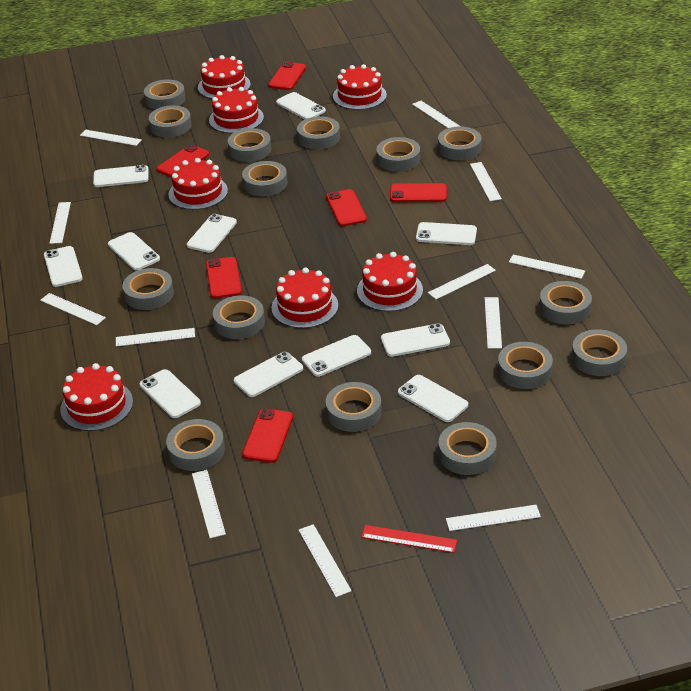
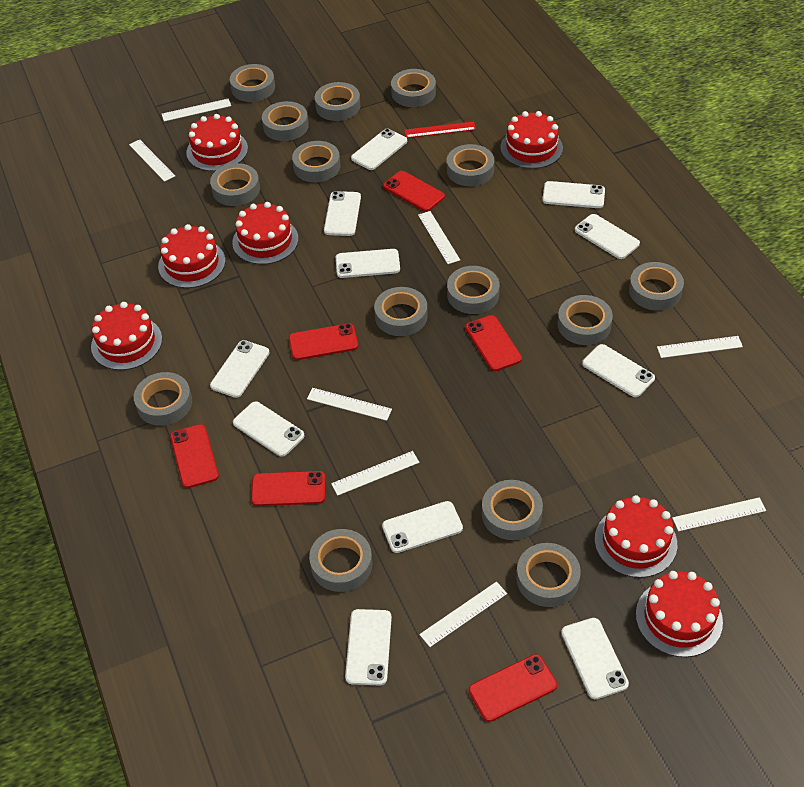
white ruler: 12 -> 8

